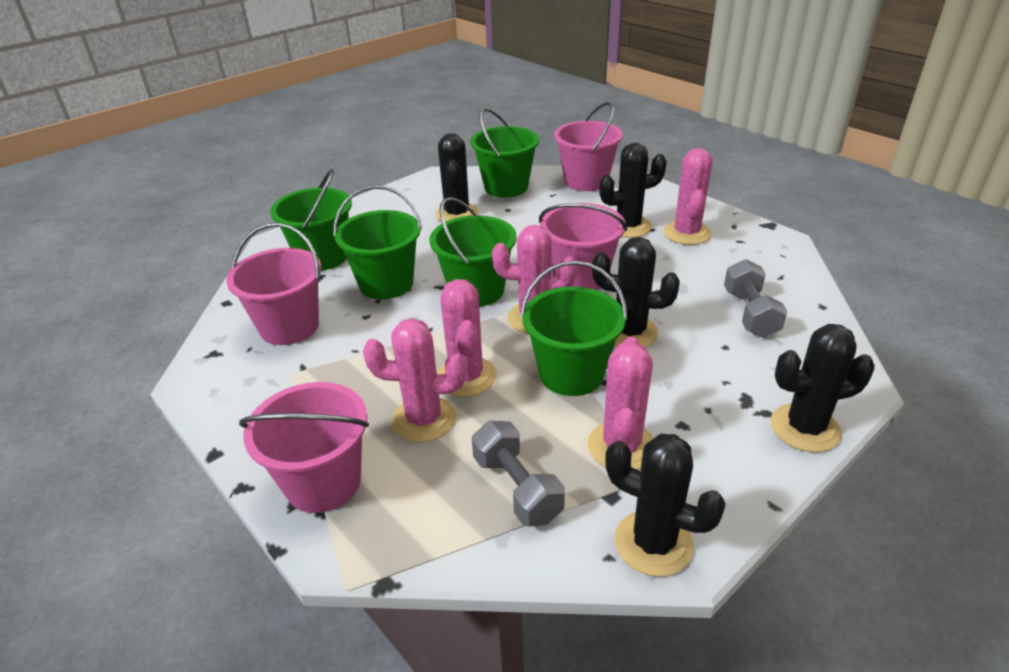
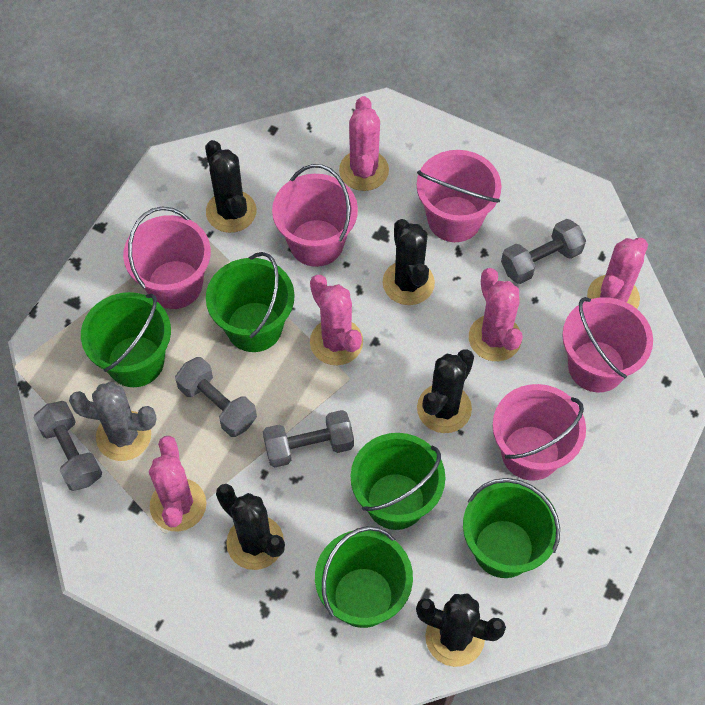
grey cactus: 0 -> 1
grey dumbbell: 2 -> 4
pink bucket: 4 -> 5

